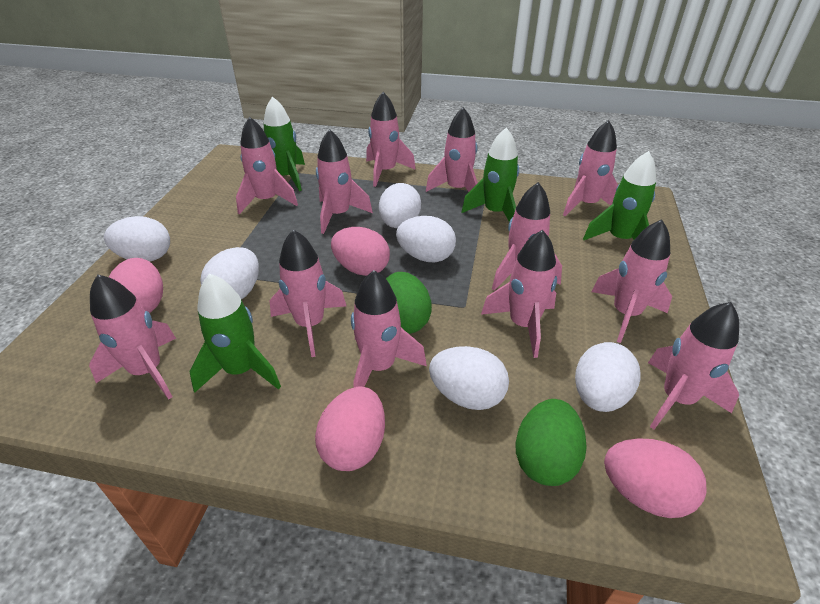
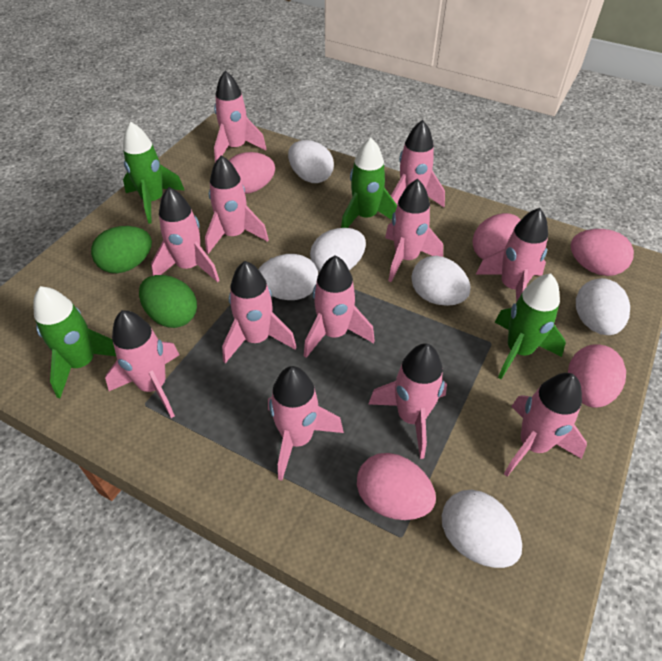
pink egg: 4 -> 5

